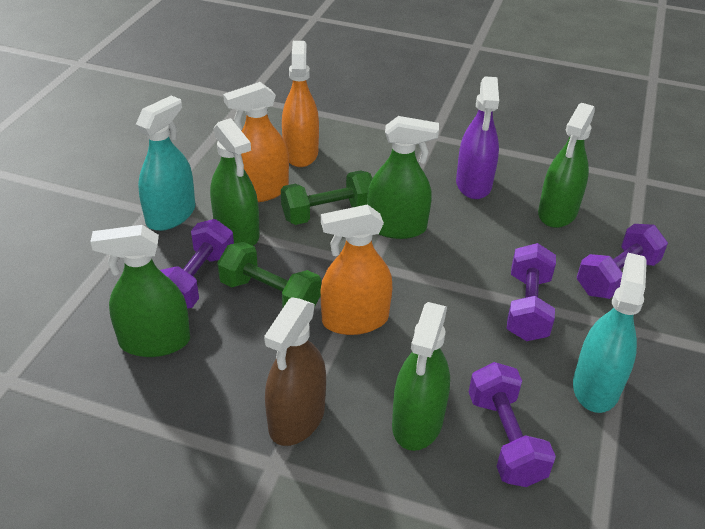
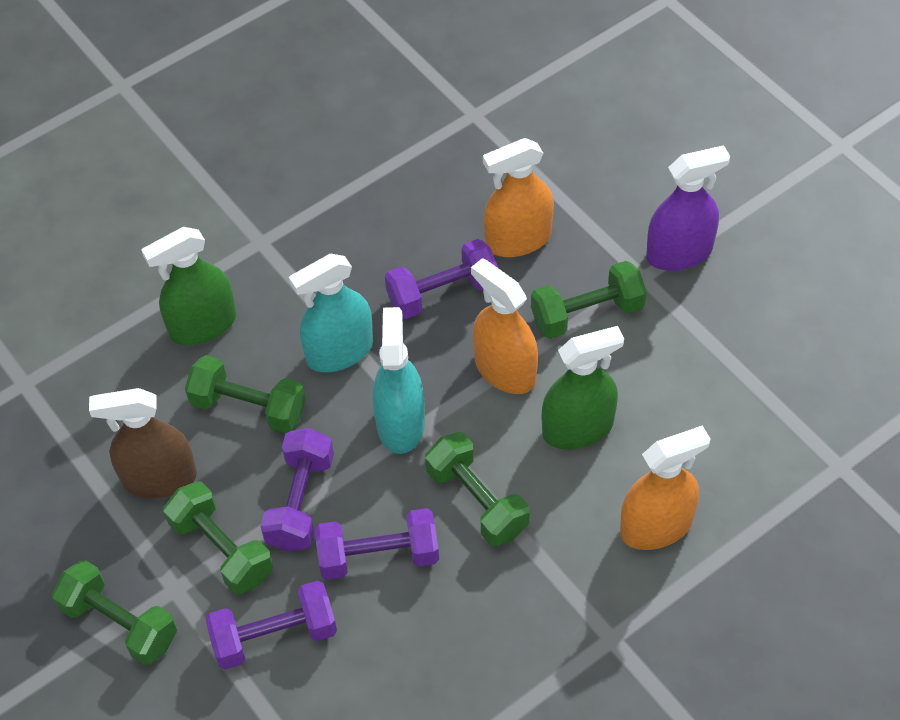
green dumbbell: 2 -> 5
green spray bottle: 5 -> 2

